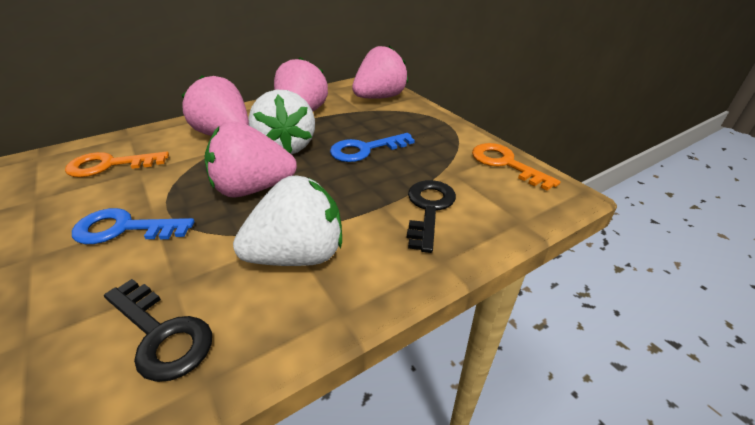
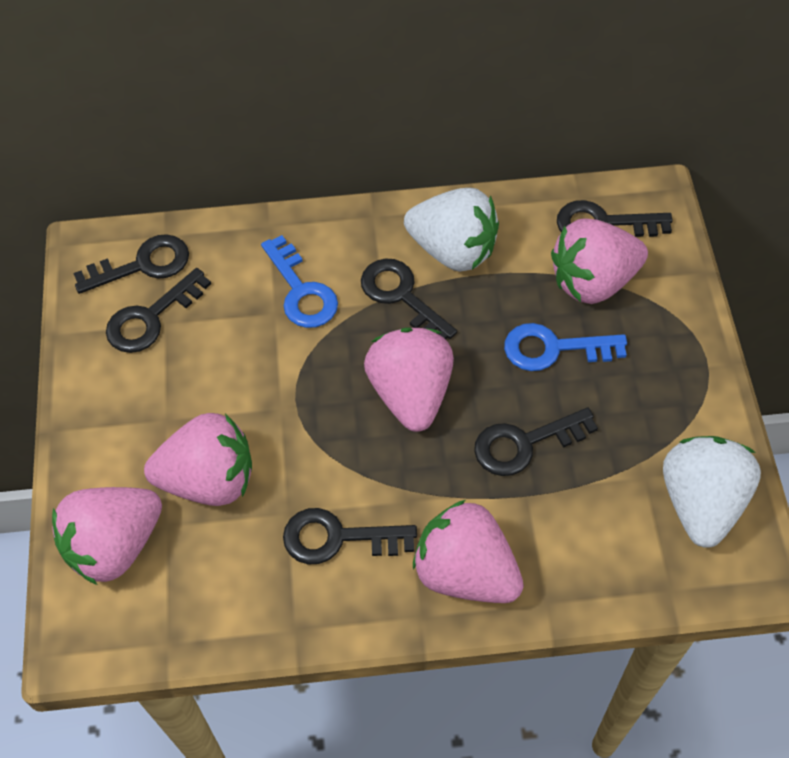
black key: 2 -> 6
orange key: 2 -> 0
pink strawberry: 4 -> 5

